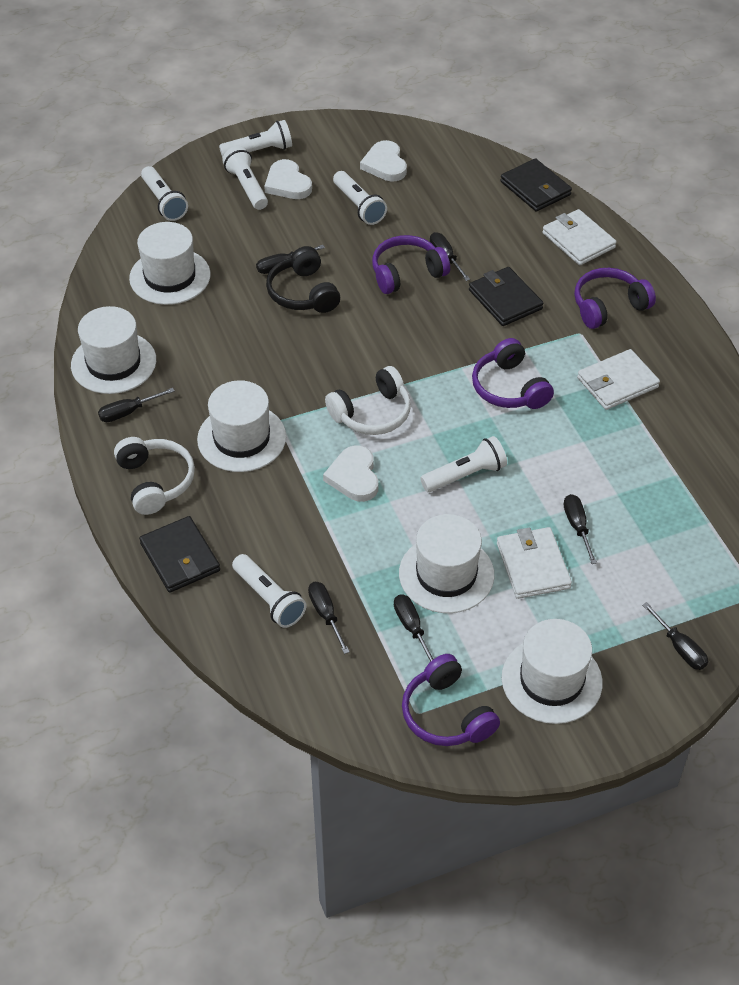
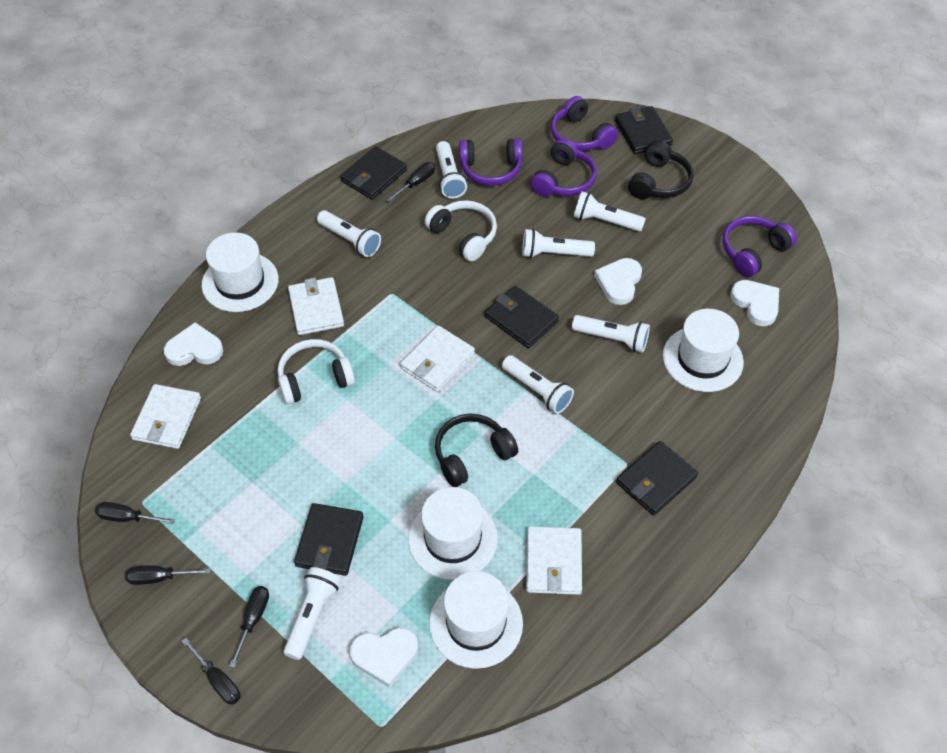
black headphones: 1 -> 2
black screwdriver: 7 -> 5
black wallet: 3 -> 5
white flashlight: 6 -> 7
white hat: 5 -> 4
white heart: 3 -> 4
white wallet: 3 -> 4

